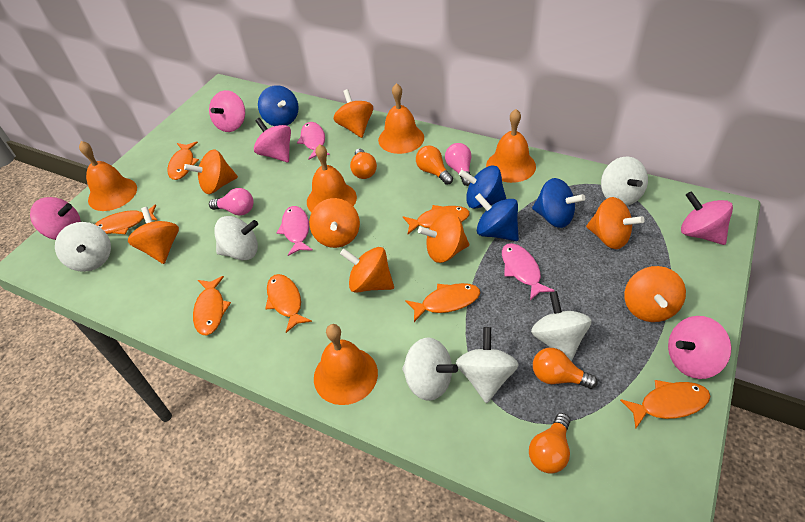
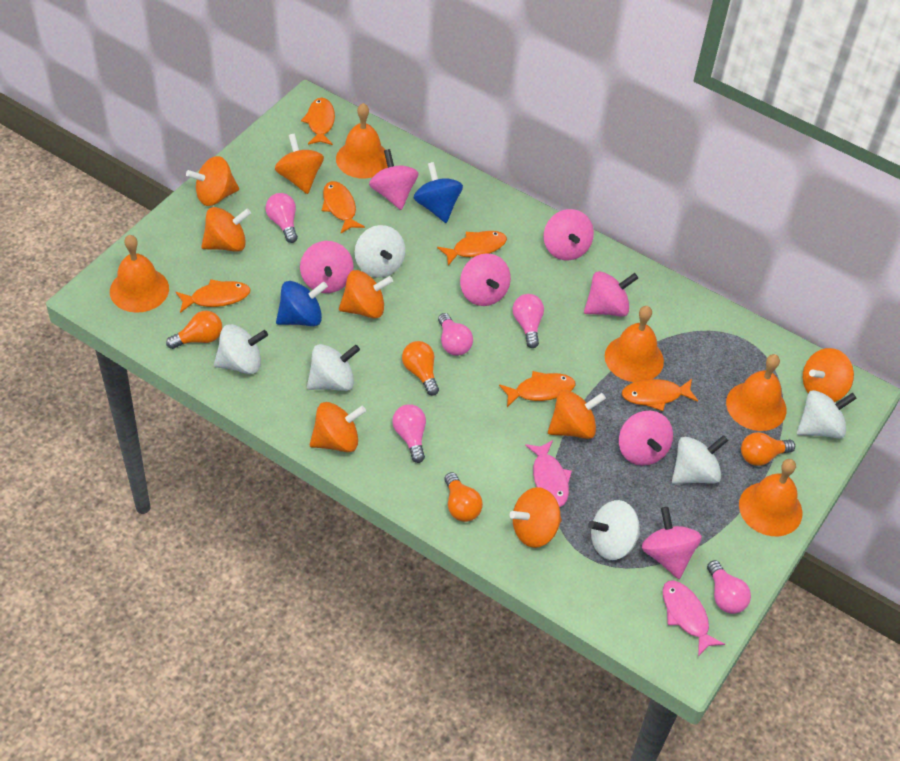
blue spinning top: 4 -> 2
orange fish: 7 -> 6
pink fish: 3 -> 2
pink light bulb: 2 -> 5
pink spinning top: 5 -> 7

